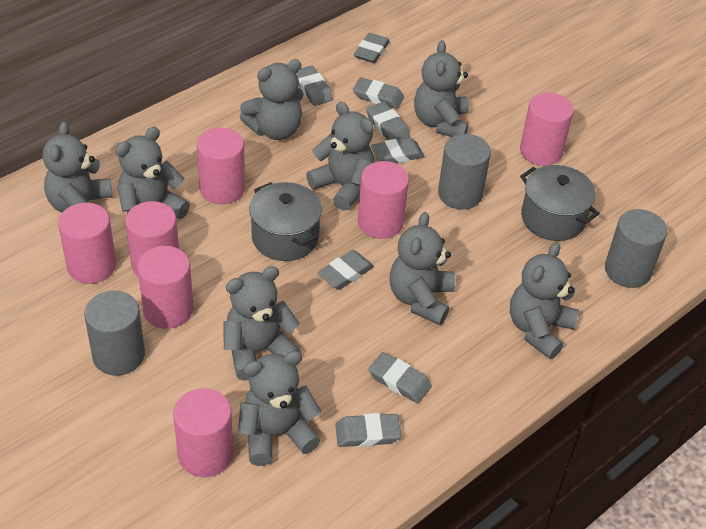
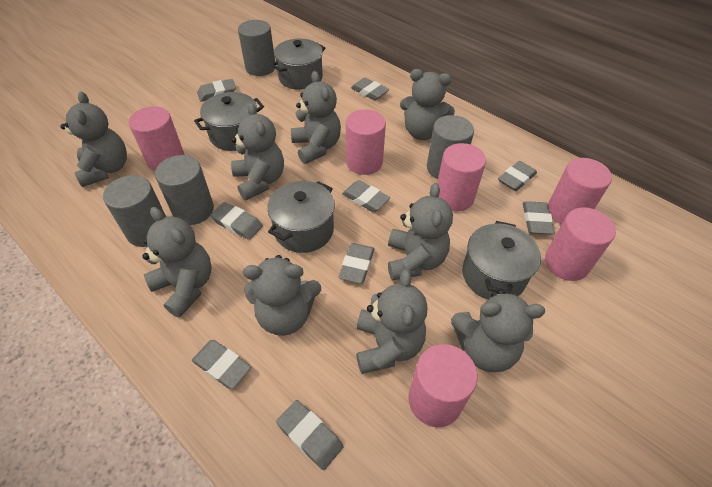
grey cylinder: 3 -> 4
grey eraser: 8 -> 9
grey pot: 2 -> 4
pink cylinder: 7 -> 6

